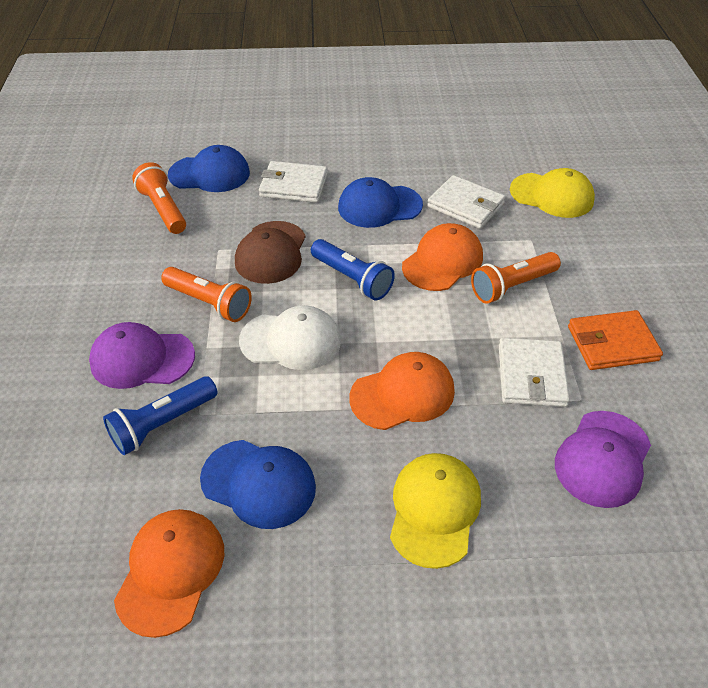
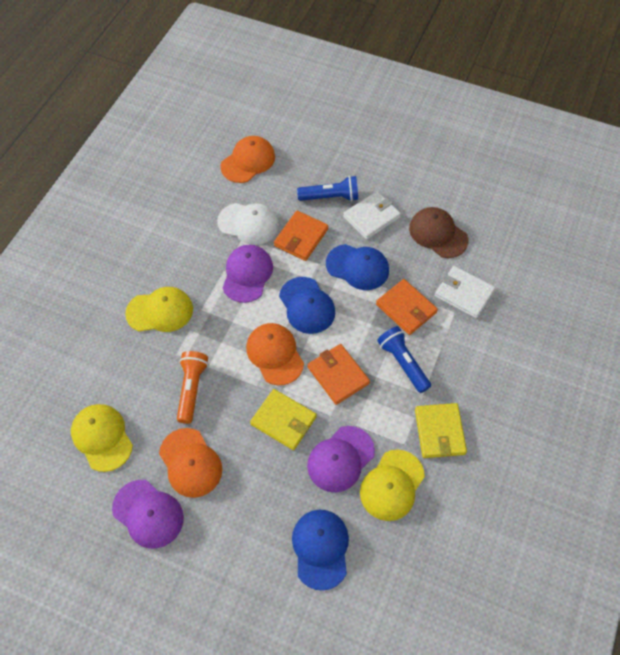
orange flashlight: 3 -> 1
orange wallet: 1 -> 3
purple cap: 2 -> 3
white wallet: 3 -> 2
yellow cap: 2 -> 3
yellow wallet: 0 -> 2

